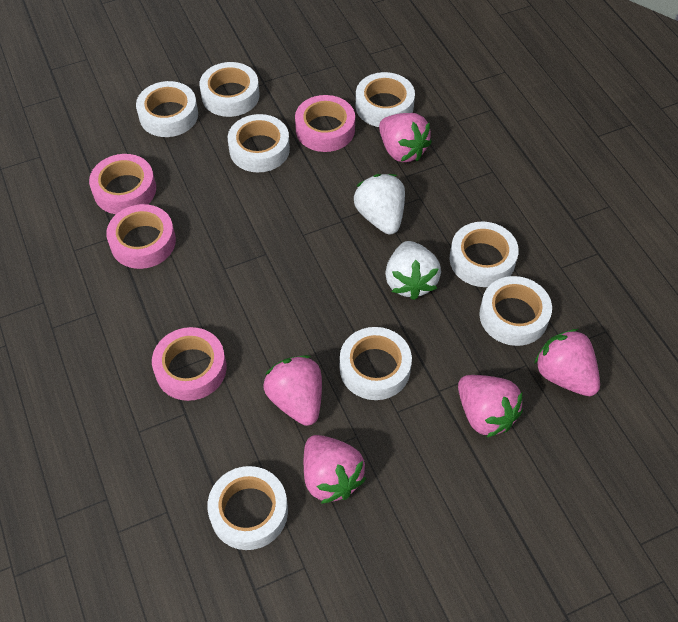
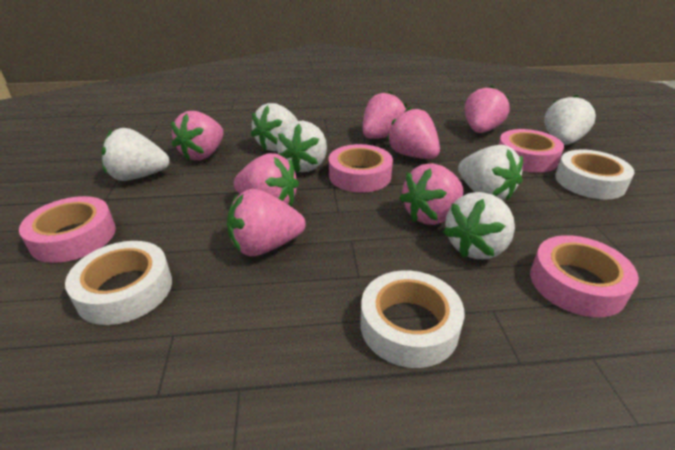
pink strawberry: 5 -> 7
white strawberry: 2 -> 6
white tape: 8 -> 3

